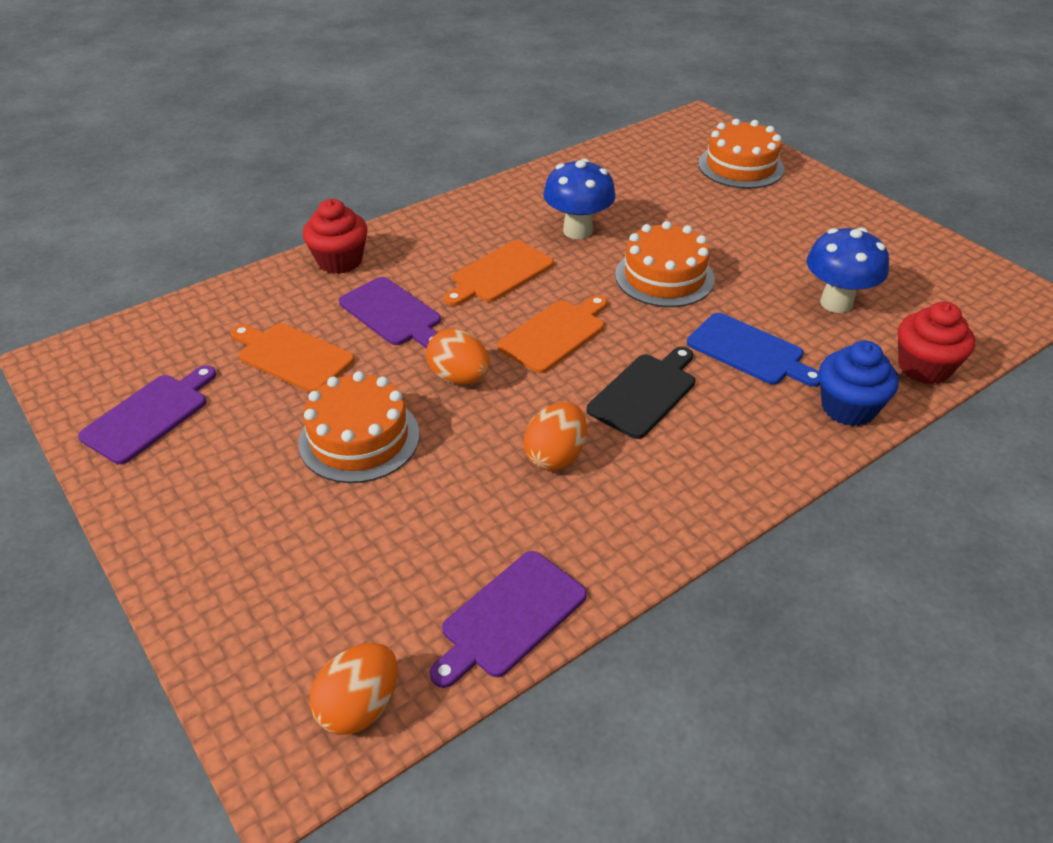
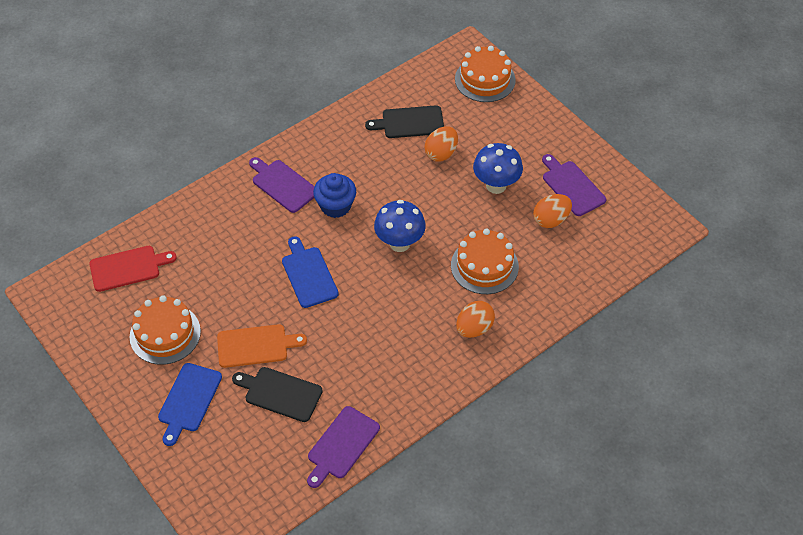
black cutting board: 1 -> 2
blue cutting board: 1 -> 2
orange cutting board: 3 -> 1
red cupcake: 2 -> 0
red cutting board: 0 -> 1

